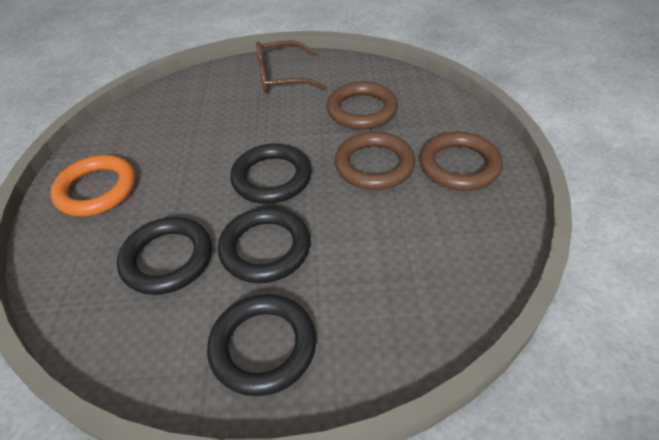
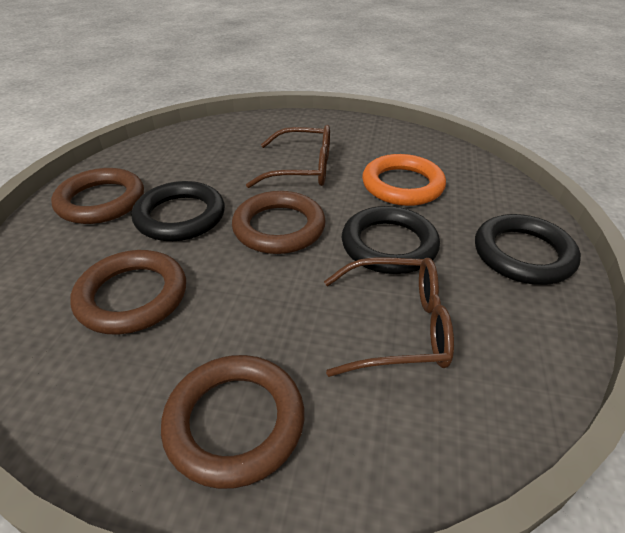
black ring: 4 -> 3
brown glasses: 1 -> 2
brown ring: 3 -> 4

